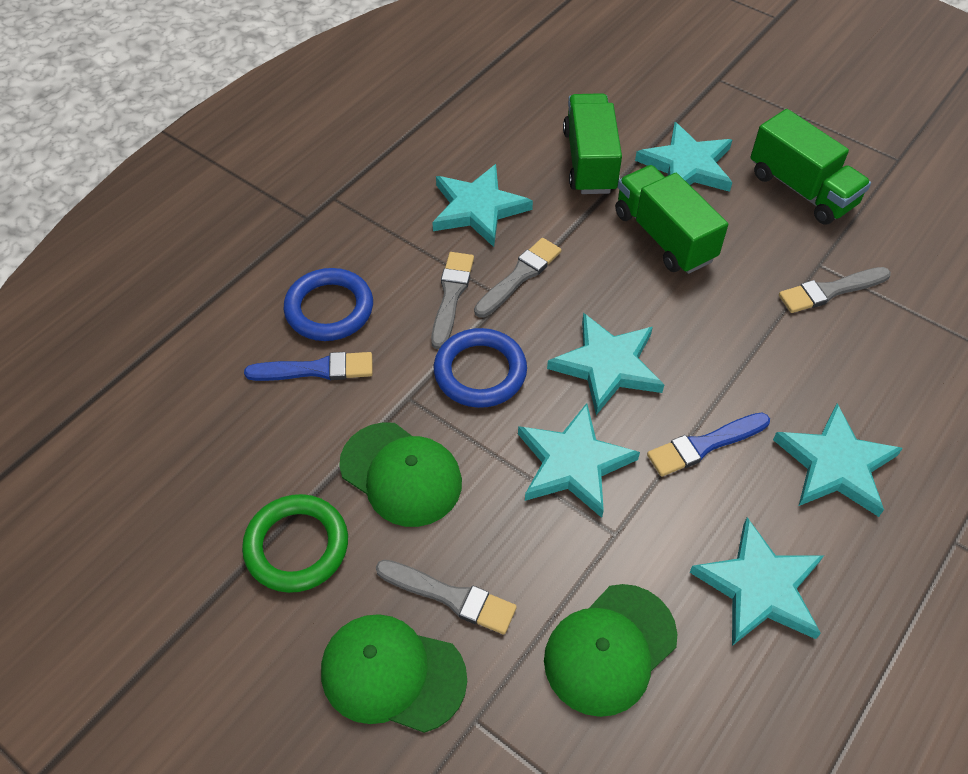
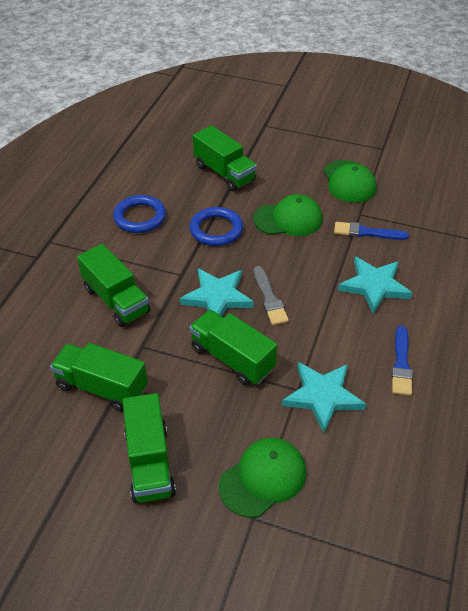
green ring: 1 -> 0
green truck: 3 -> 5
grey brush: 4 -> 1
turquoise star: 6 -> 3

